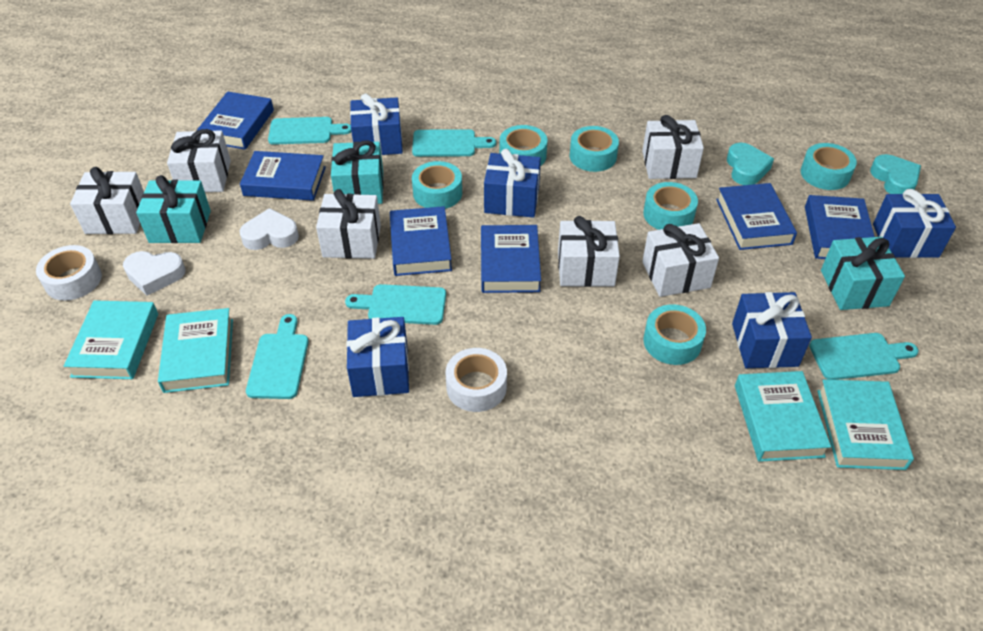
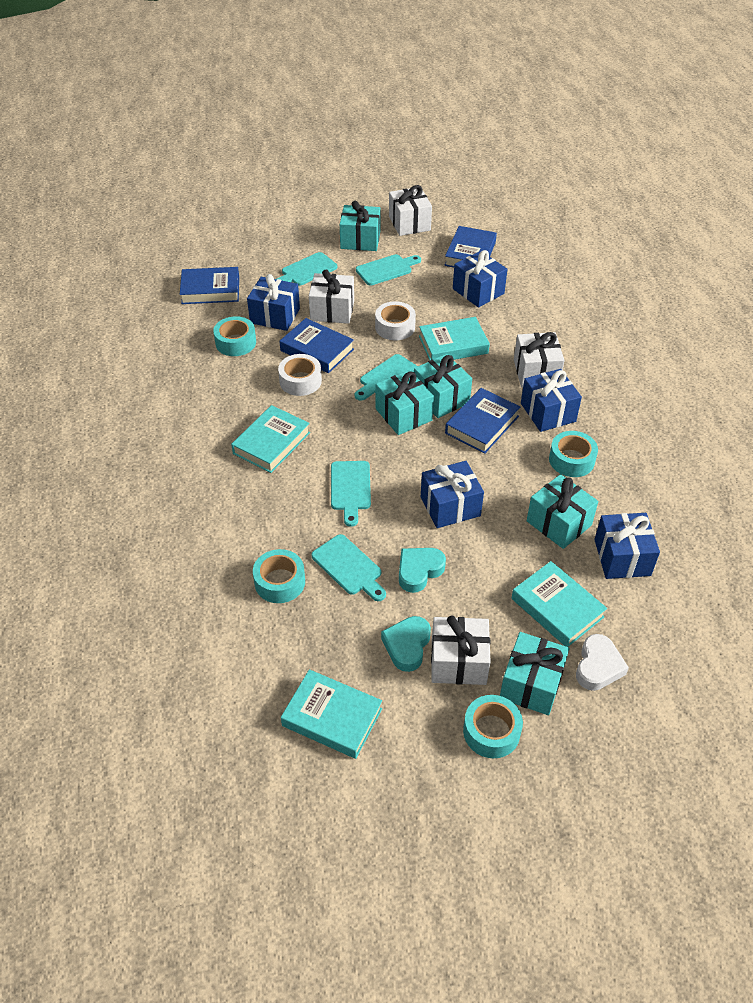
blue book: 6 -> 4
turquoise gift: 3 -> 5
turquoise tape: 6 -> 4
white gift: 6 -> 4
white heart: 2 -> 1

